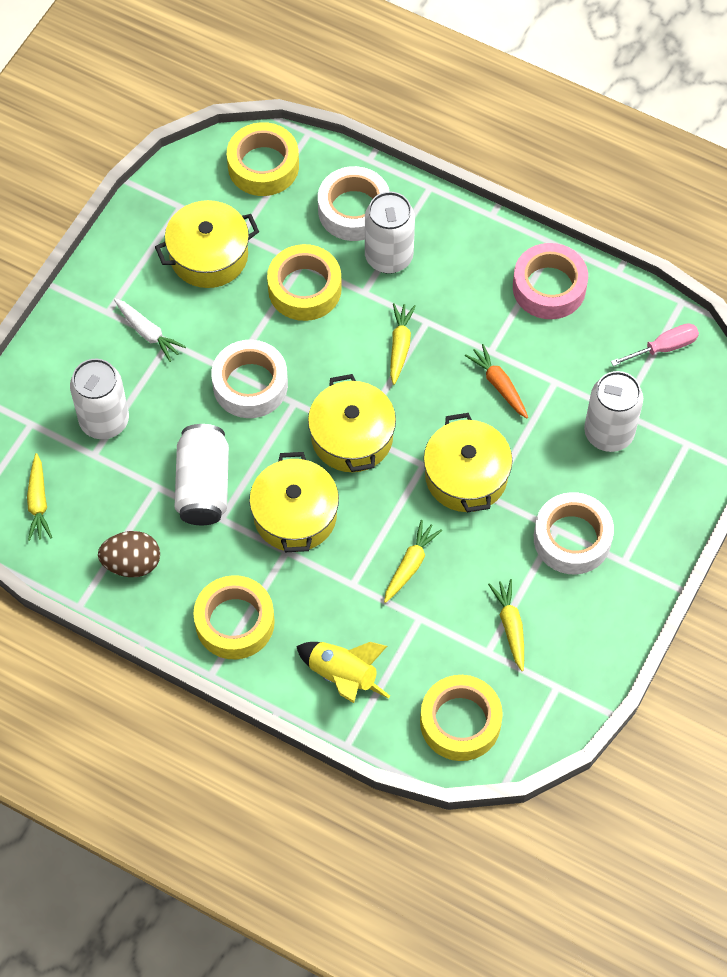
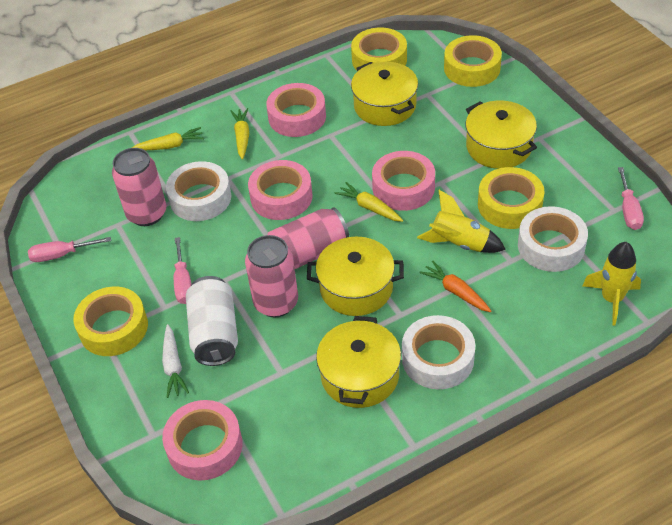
brown egg: 1 -> 0
pink can: 0 -> 3
pink screwdriver: 1 -> 3
pink tape: 1 -> 4
white can: 4 -> 1
yellow carrot: 4 -> 3
yellow rocket: 1 -> 2

